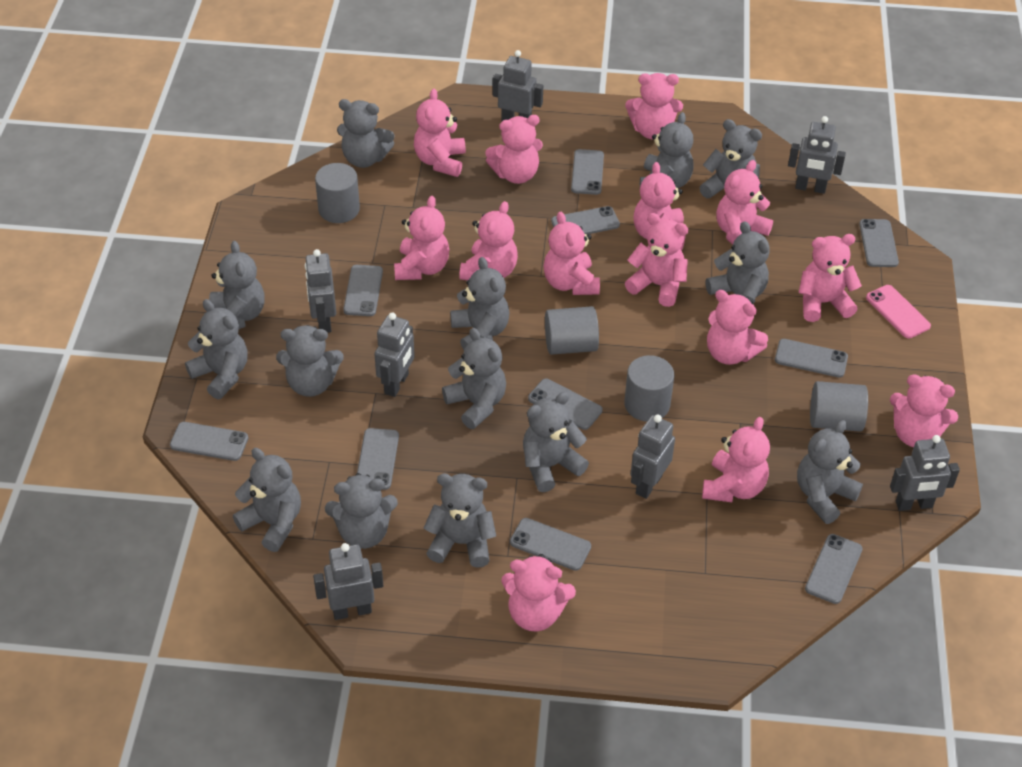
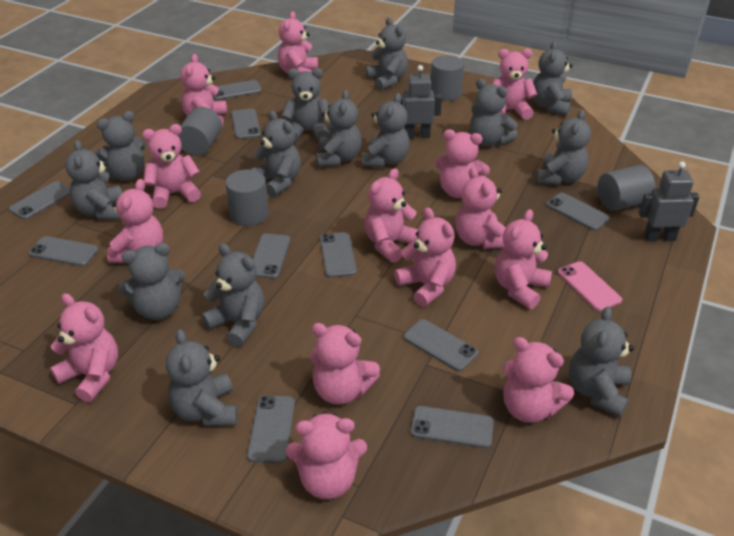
grey robot: 7 -> 2

